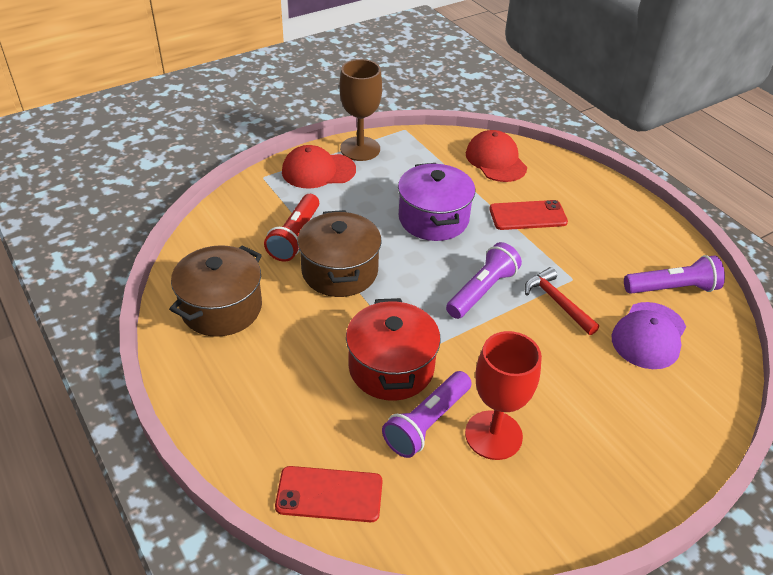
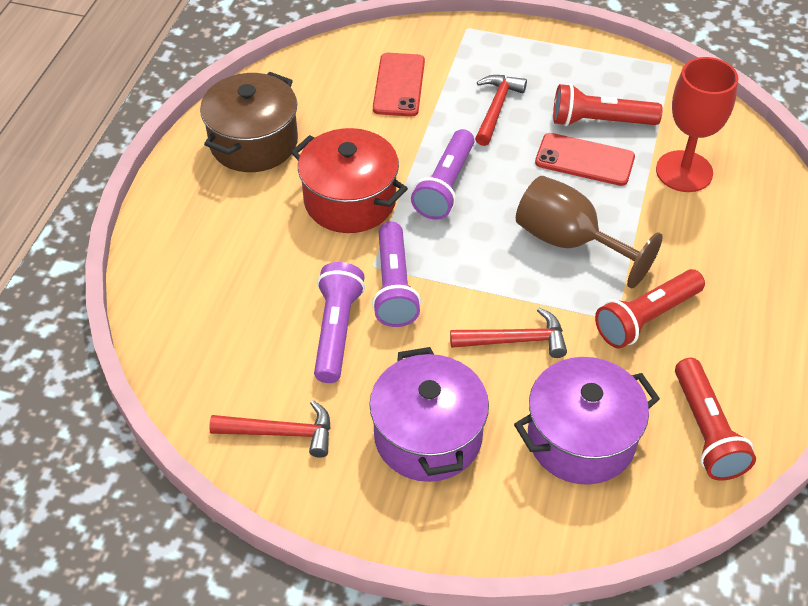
brown pot: 2 -> 1
purple cap: 1 -> 0
purple pot: 1 -> 2
red cap: 2 -> 0
red flashlight: 1 -> 3
red hammer: 1 -> 3

